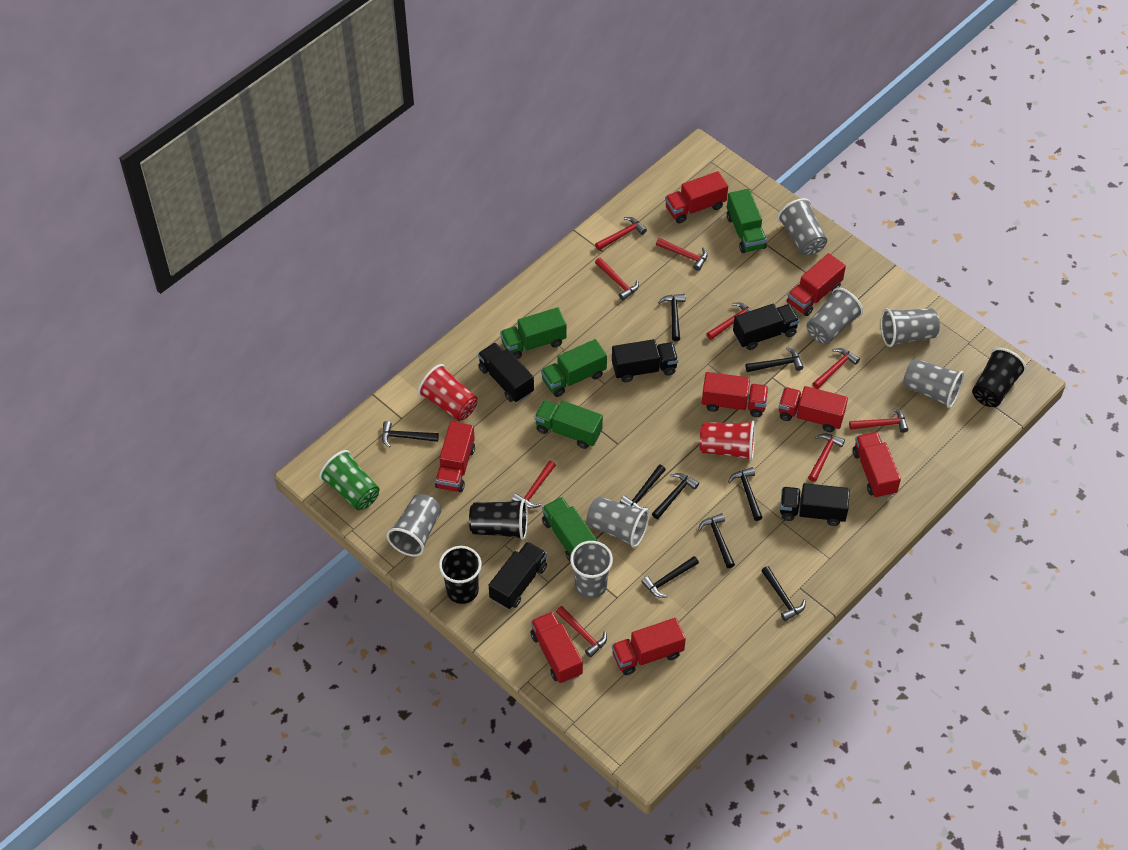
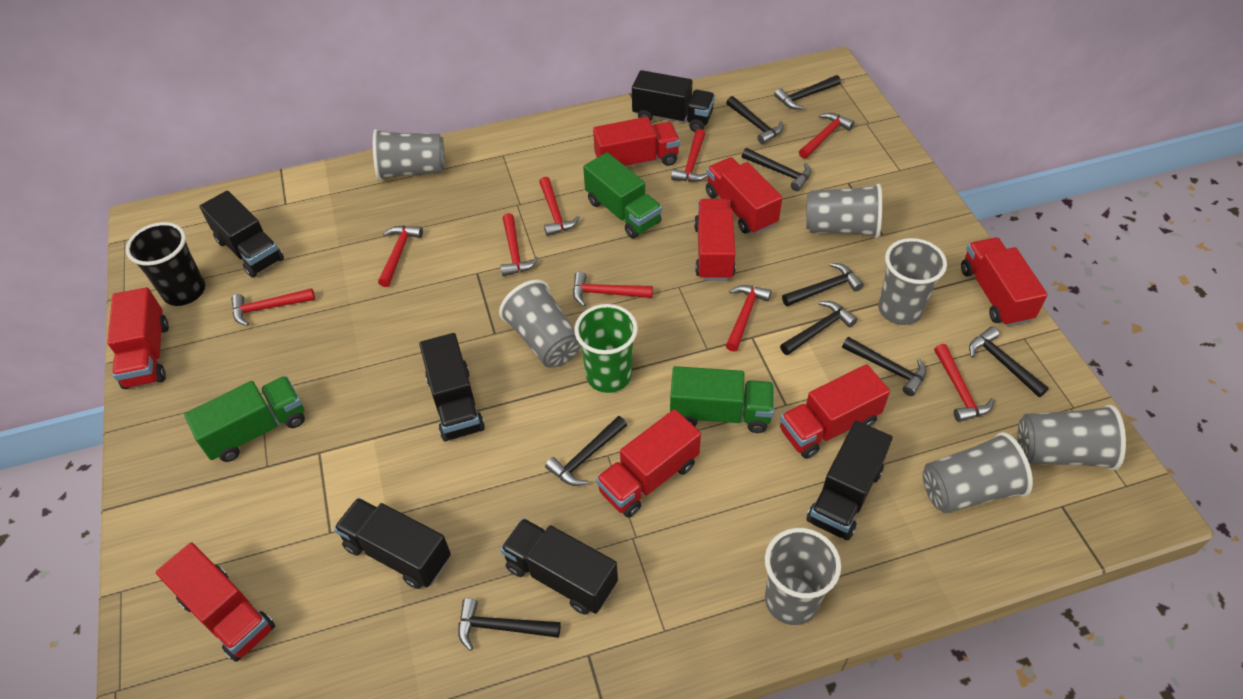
black cup: 3 -> 1
black truck: 5 -> 6
green truck: 5 -> 3
red cup: 2 -> 0

